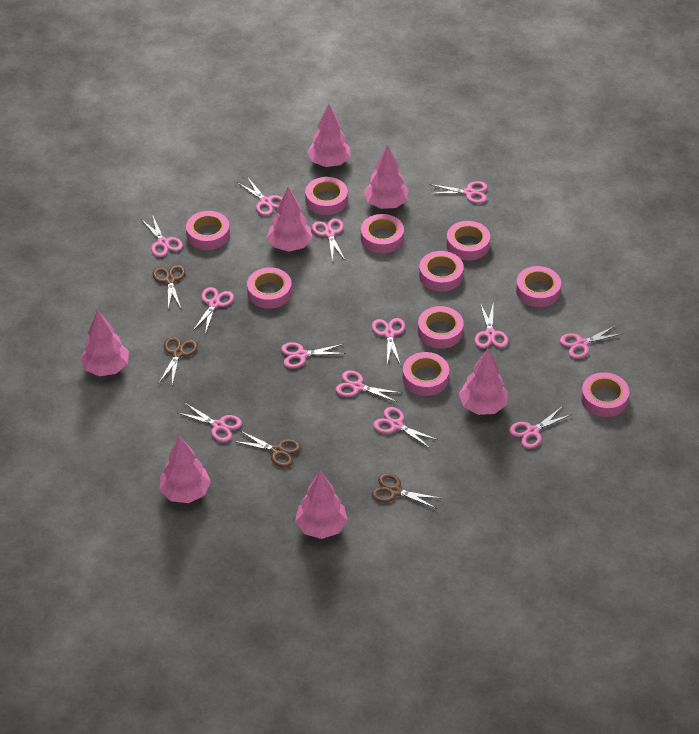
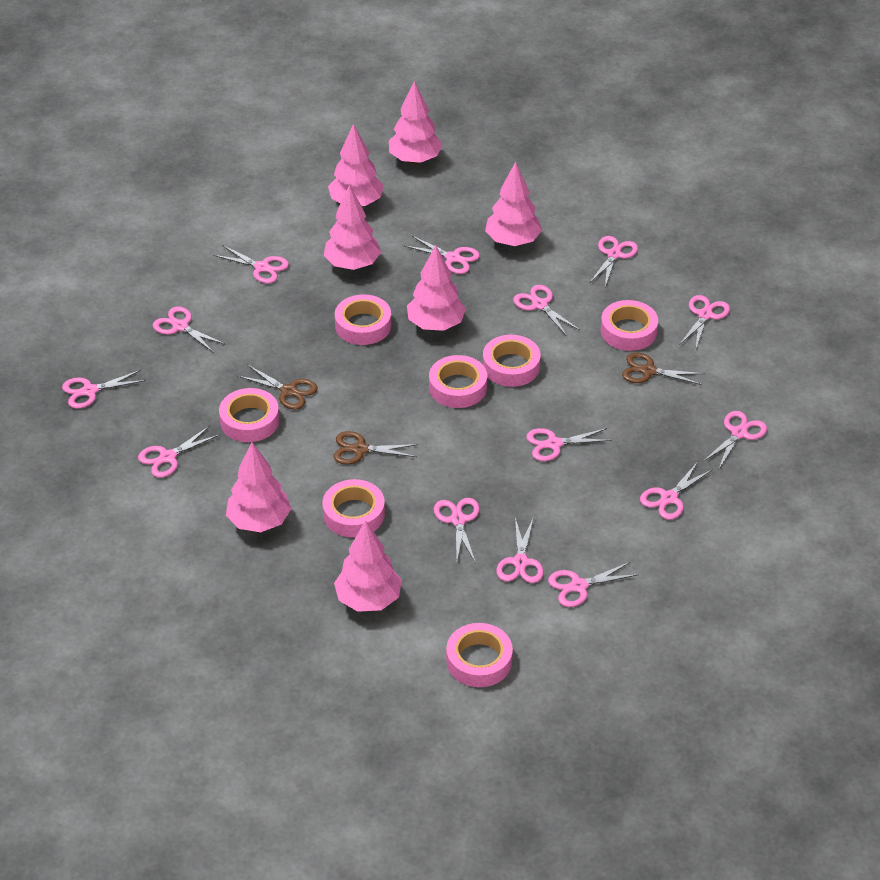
brown scissors: 4 -> 3
pink scissors: 13 -> 14
pink tape: 10 -> 7

